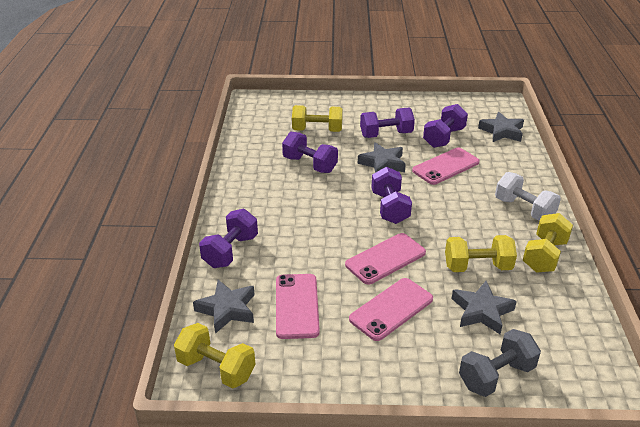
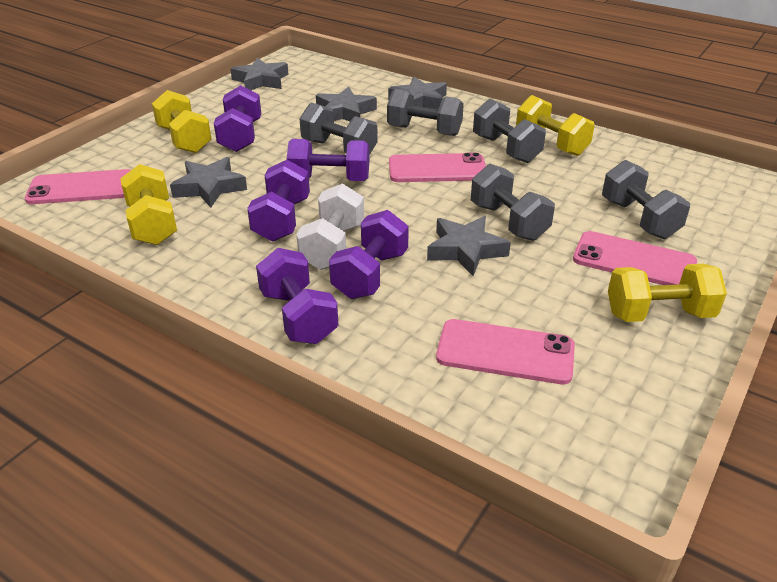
grey dumbbell: 1 -> 5
grey star: 4 -> 5

